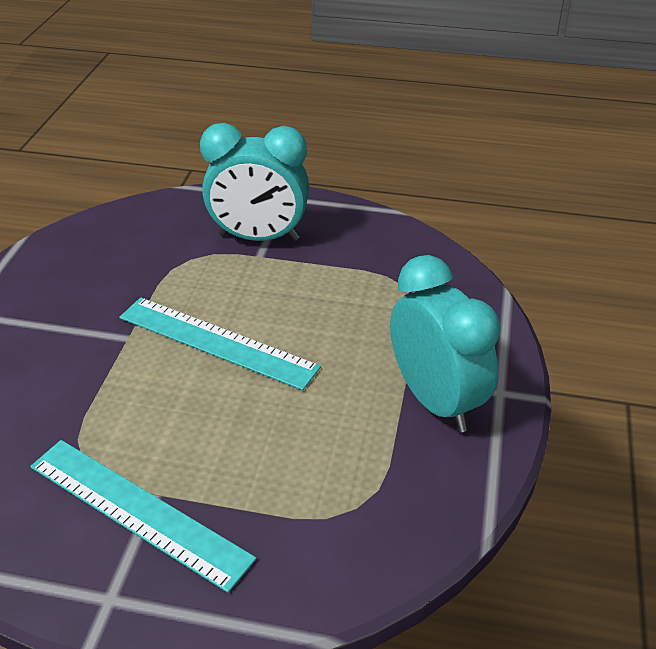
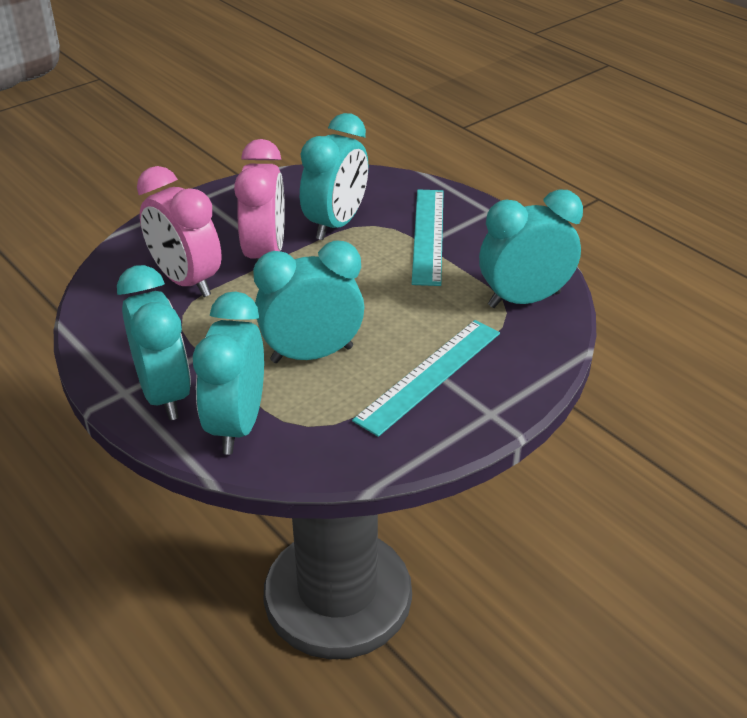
pink clock: 0 -> 2
turquoise clock: 2 -> 5

